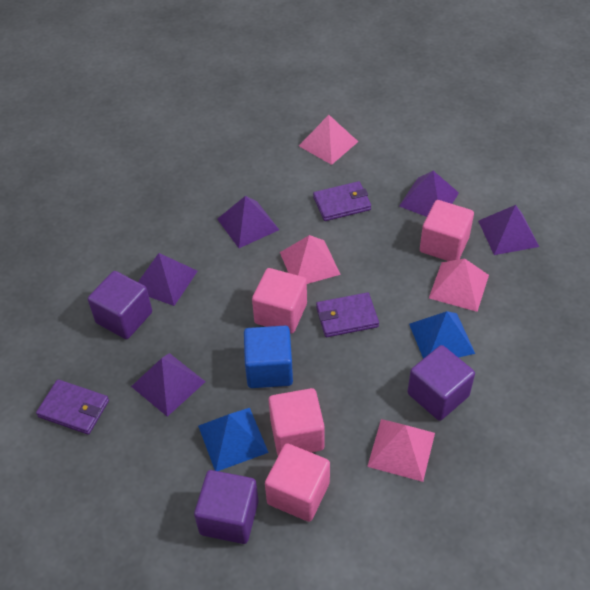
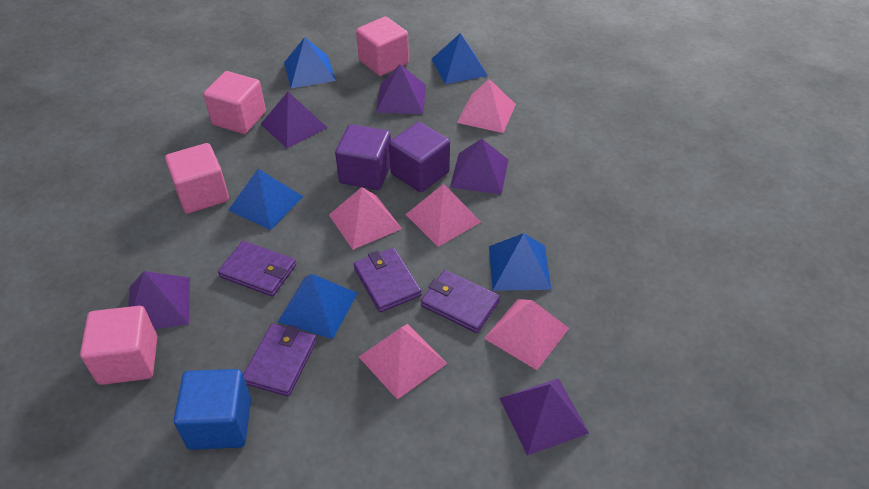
blue pyramid: 2 -> 5
pink pyramid: 4 -> 5
purple cube: 3 -> 2
purple wallet: 3 -> 4

